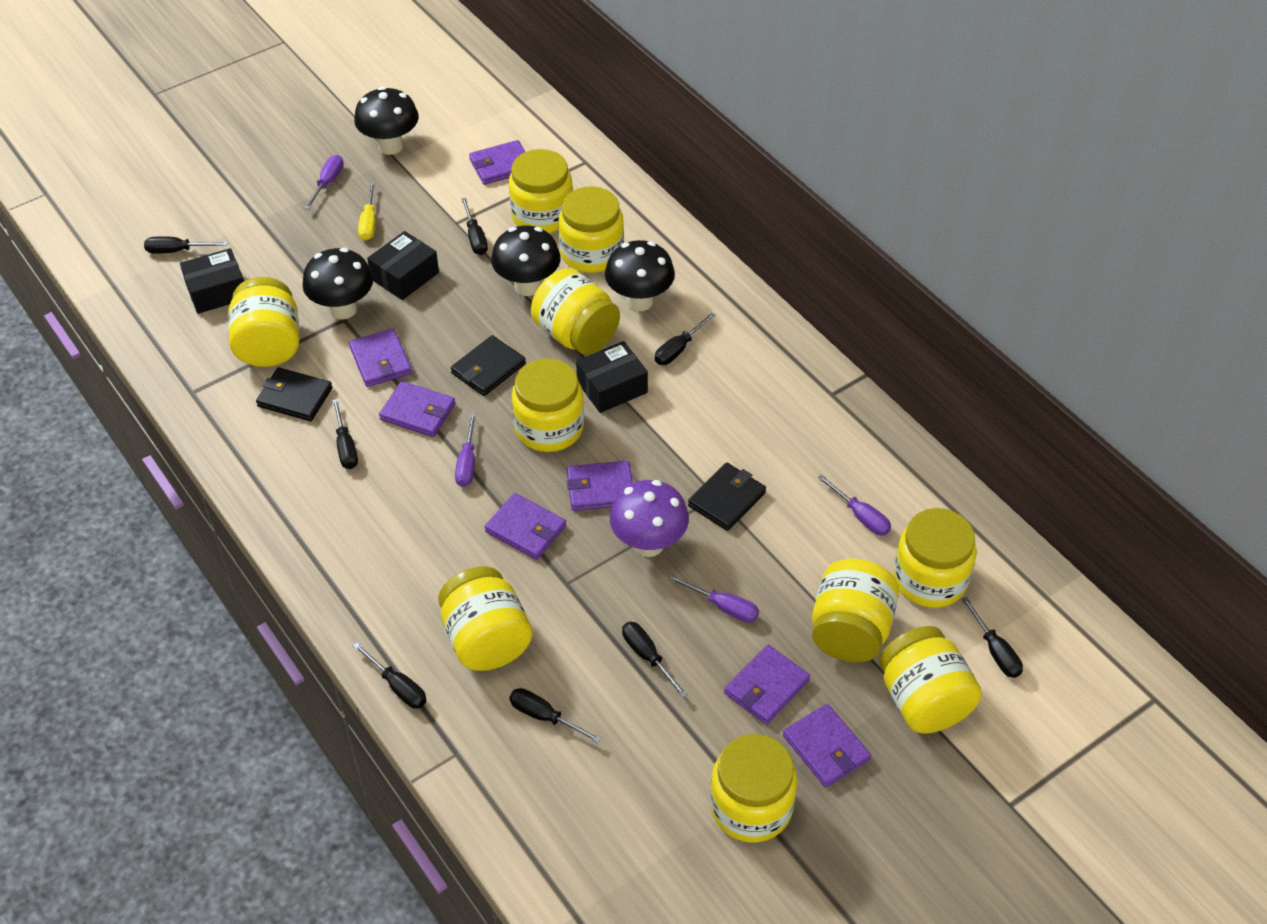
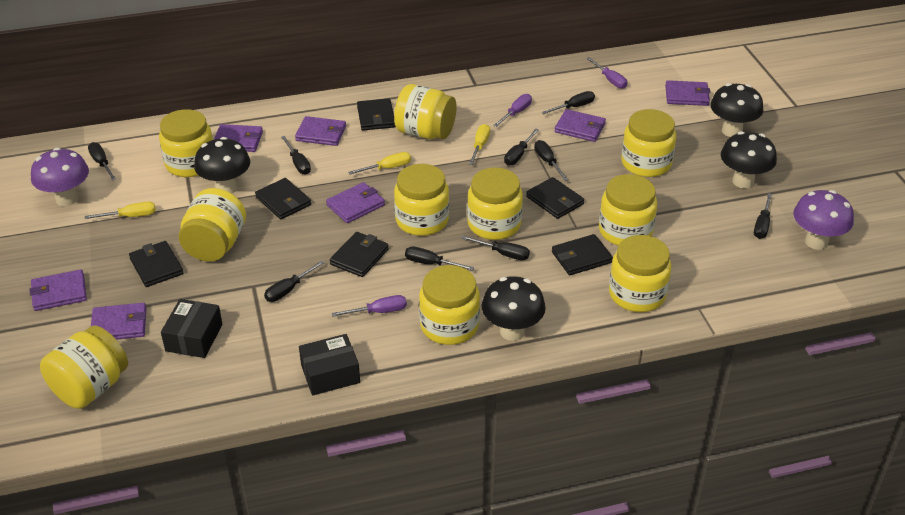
black box: 3 -> 2
black screwdriver: 8 -> 9
black wallet: 3 -> 6
purple mushroom: 1 -> 2
purple screwdriver: 4 -> 3
yellow screwdriver: 1 -> 3

